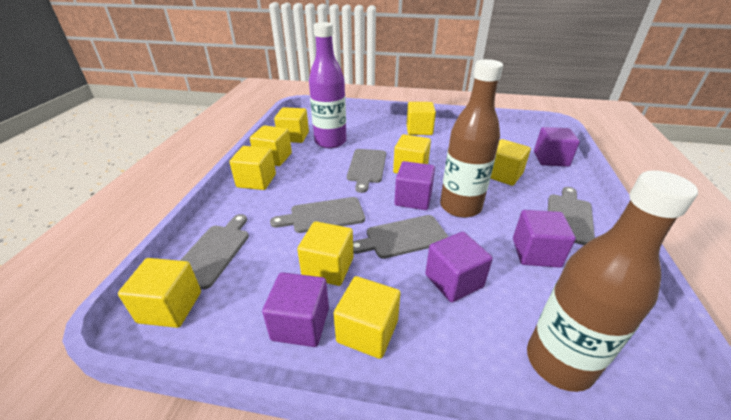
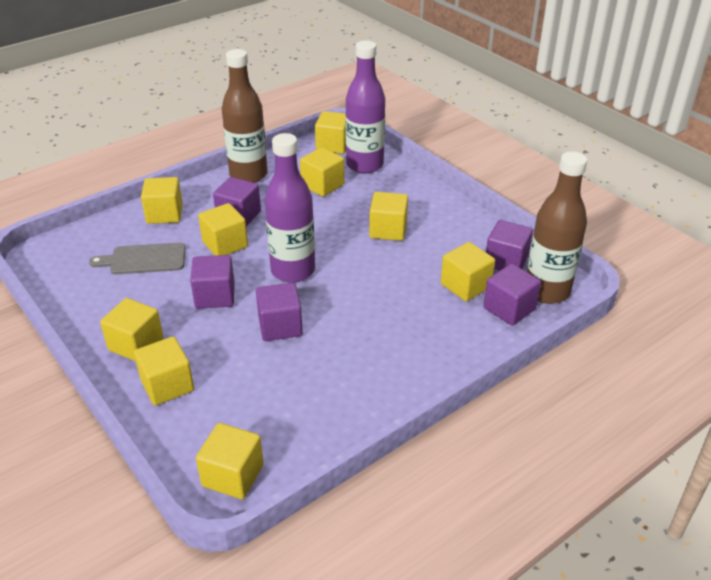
grey cutting board: 5 -> 1
purple bottle: 1 -> 2

